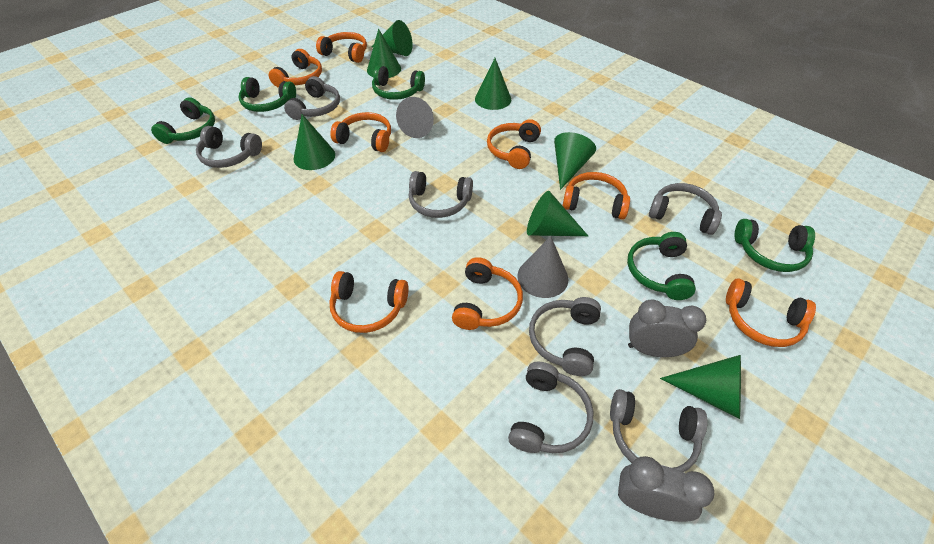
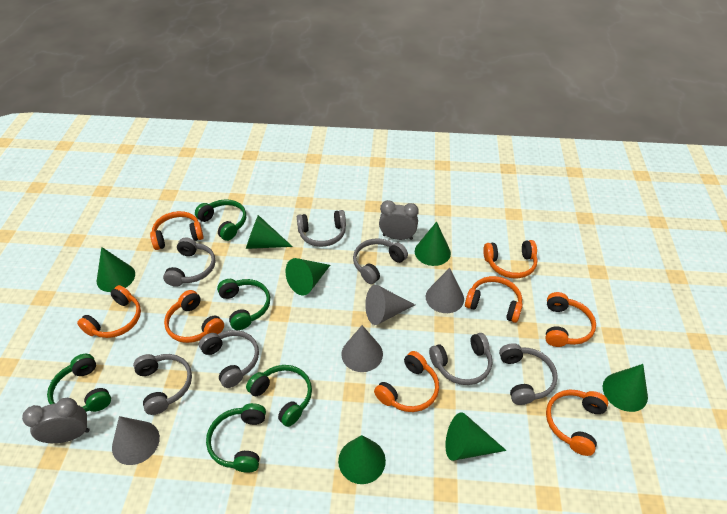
grey cone: 2 -> 4

